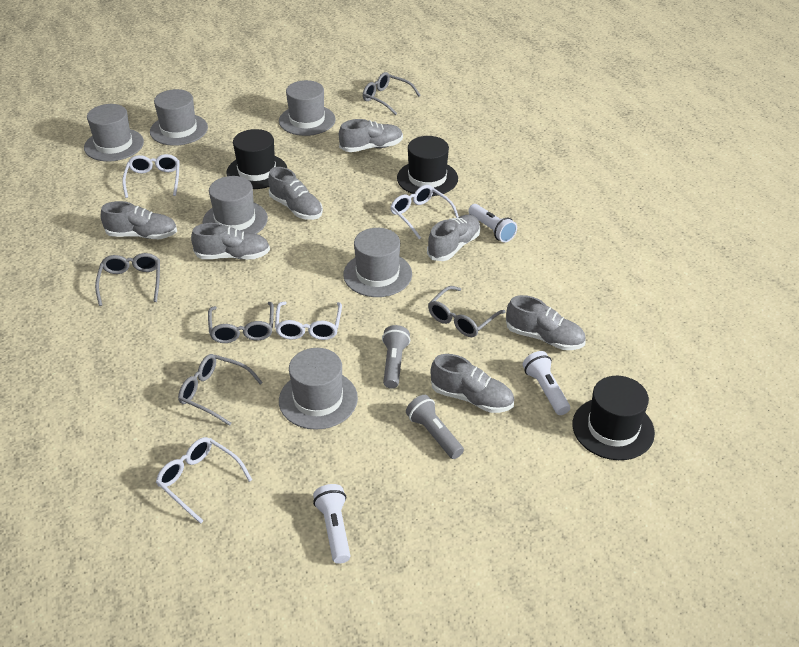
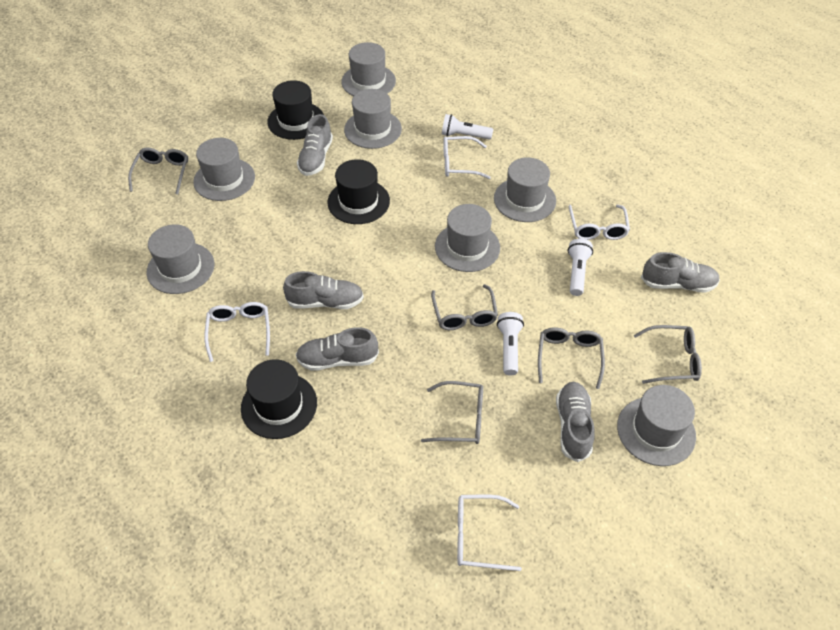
grey flashlight: 2 -> 0
grey hat: 6 -> 7
grey shoe: 7 -> 5

